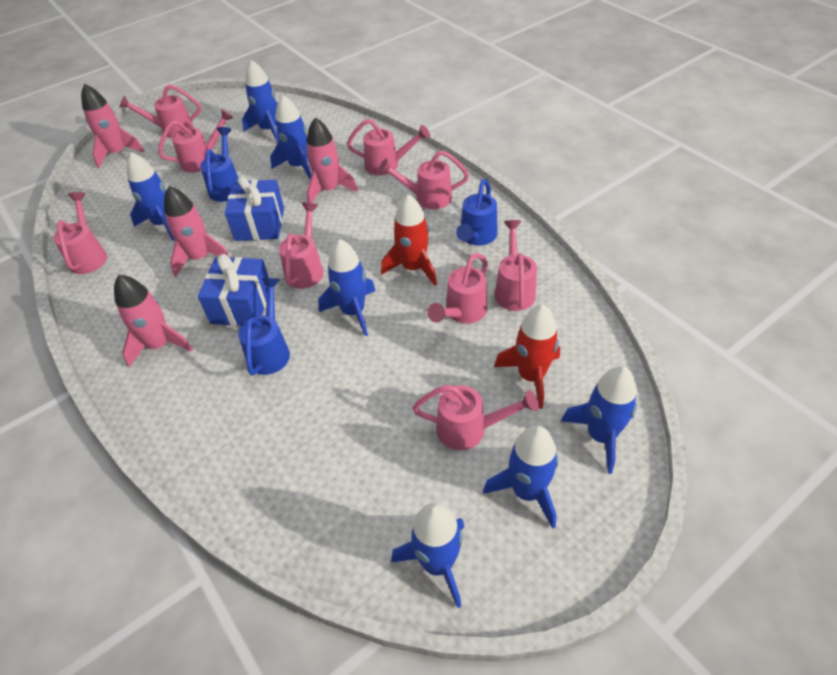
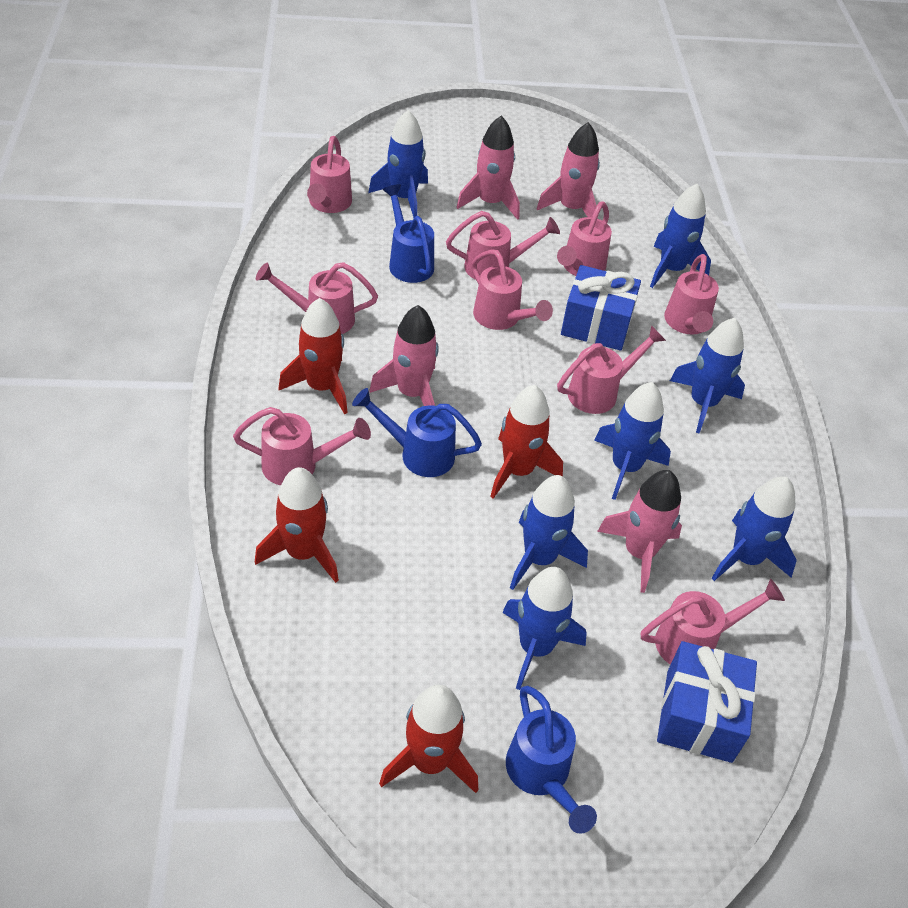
red rocket: 2 -> 4

